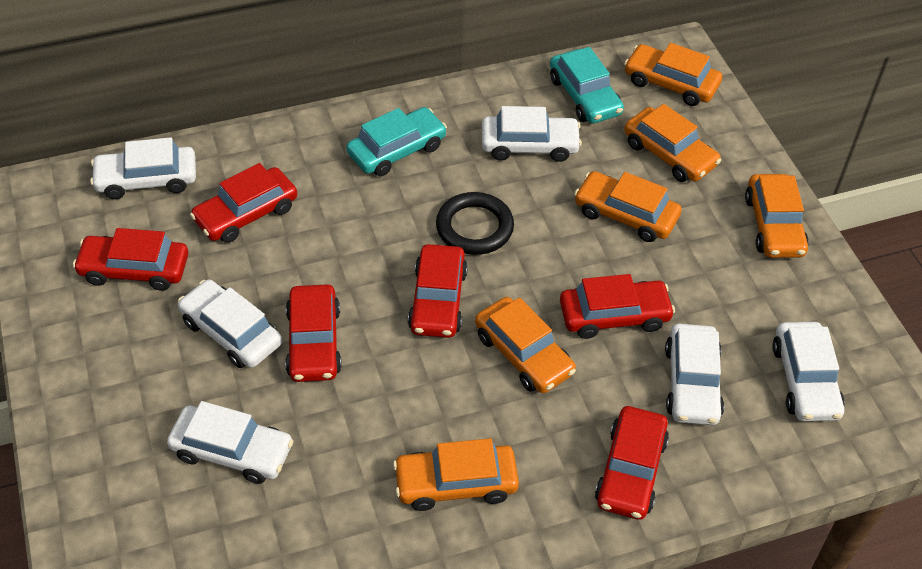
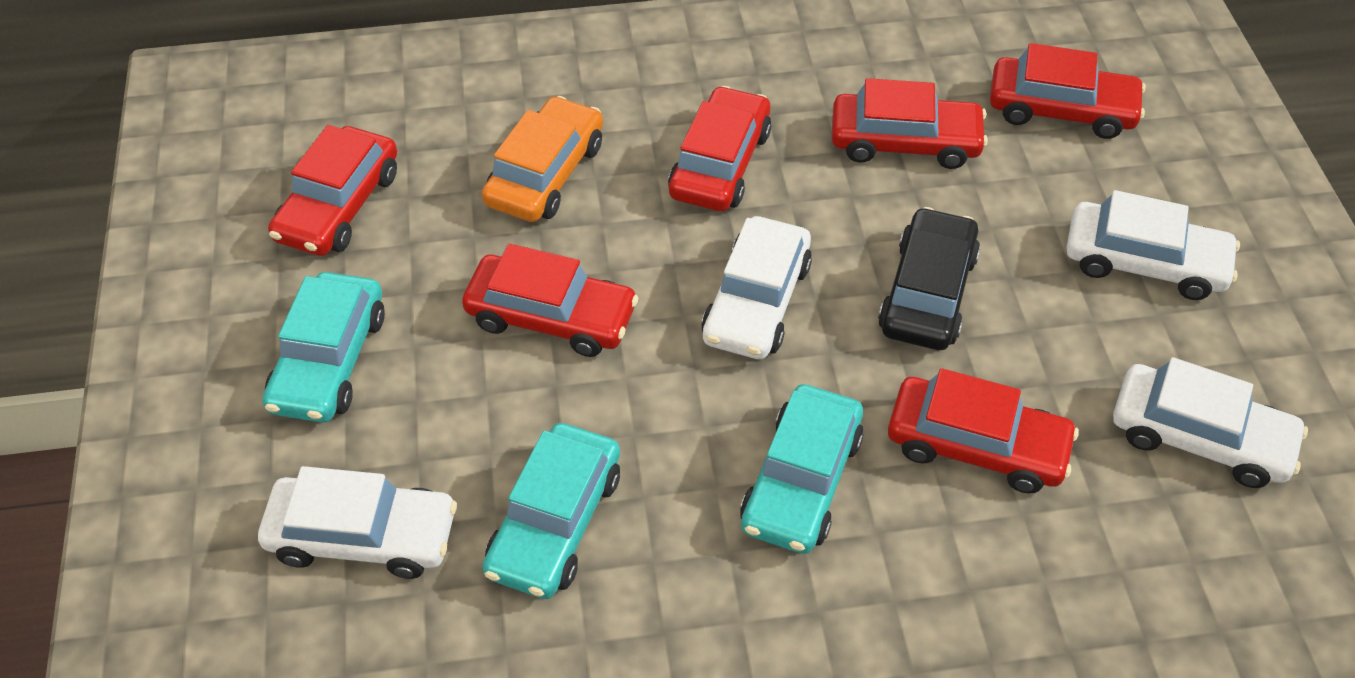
black car: 0 -> 1
black ring: 1 -> 0
orange car: 6 -> 1
turquoise car: 2 -> 3
white car: 6 -> 4

